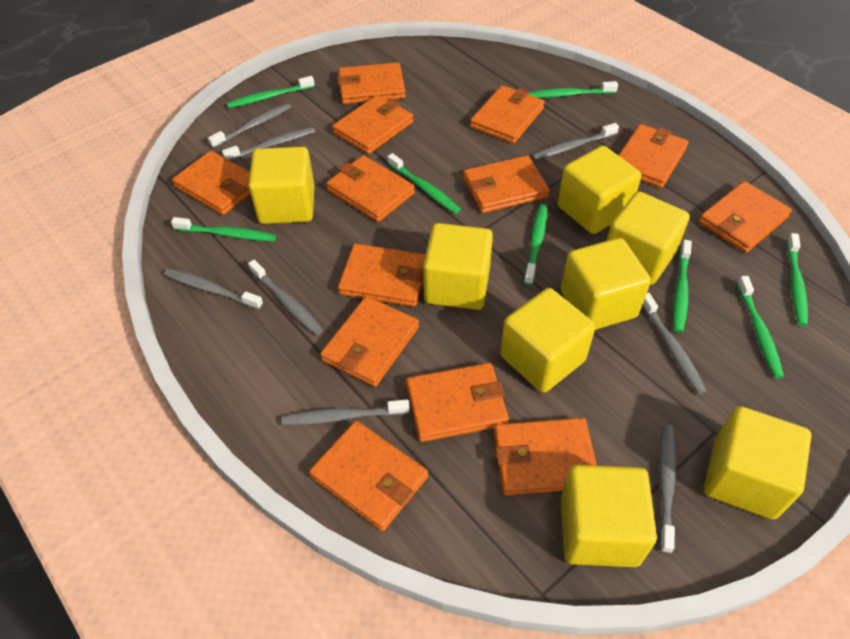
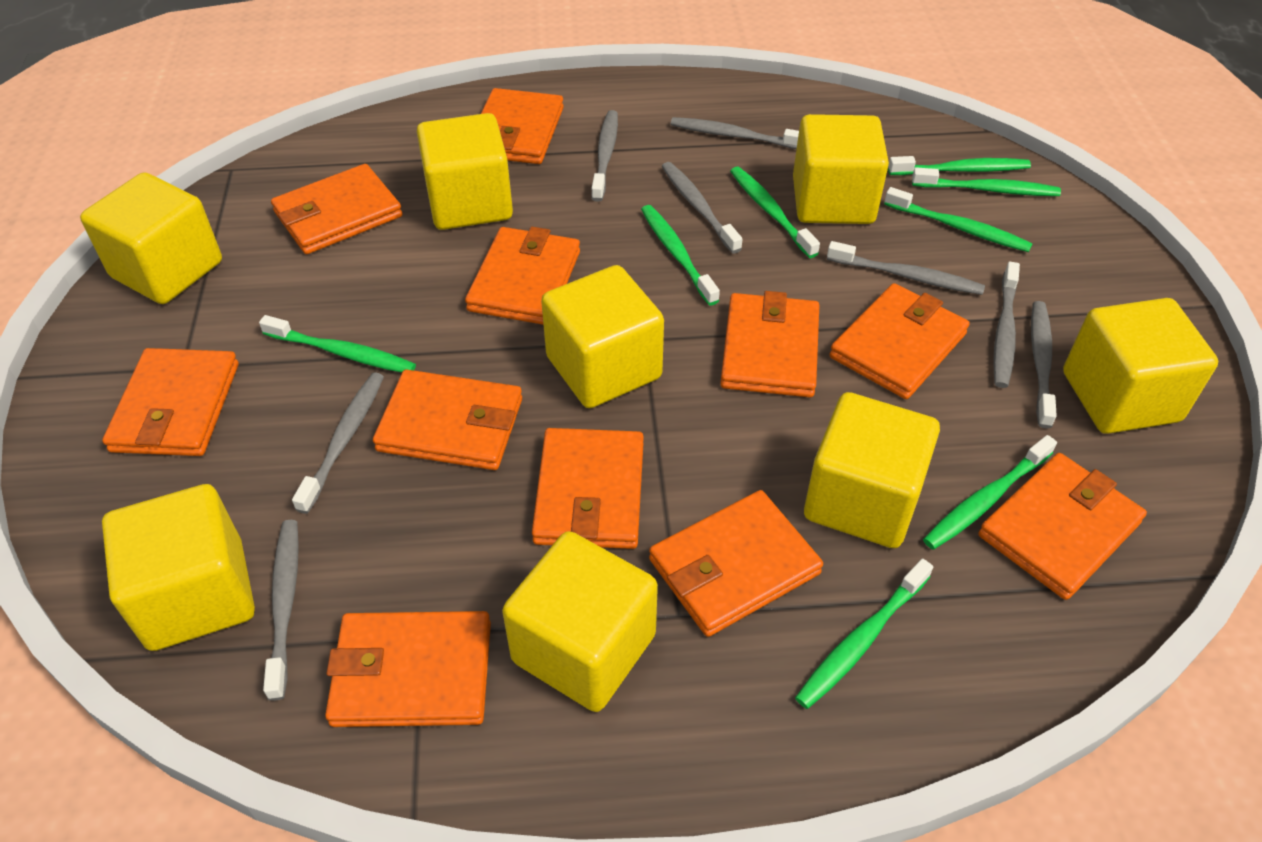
orange wallet: 13 -> 11

